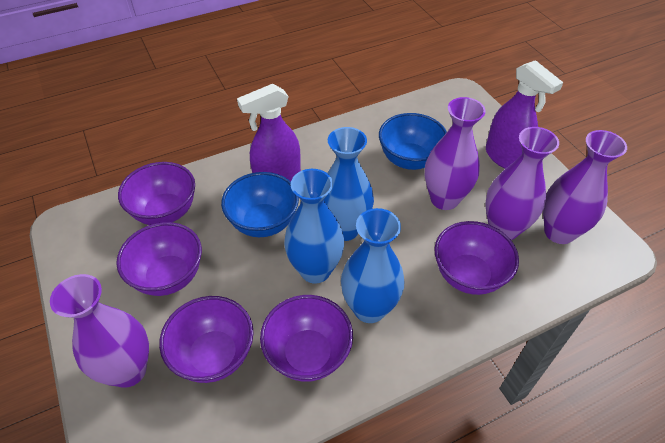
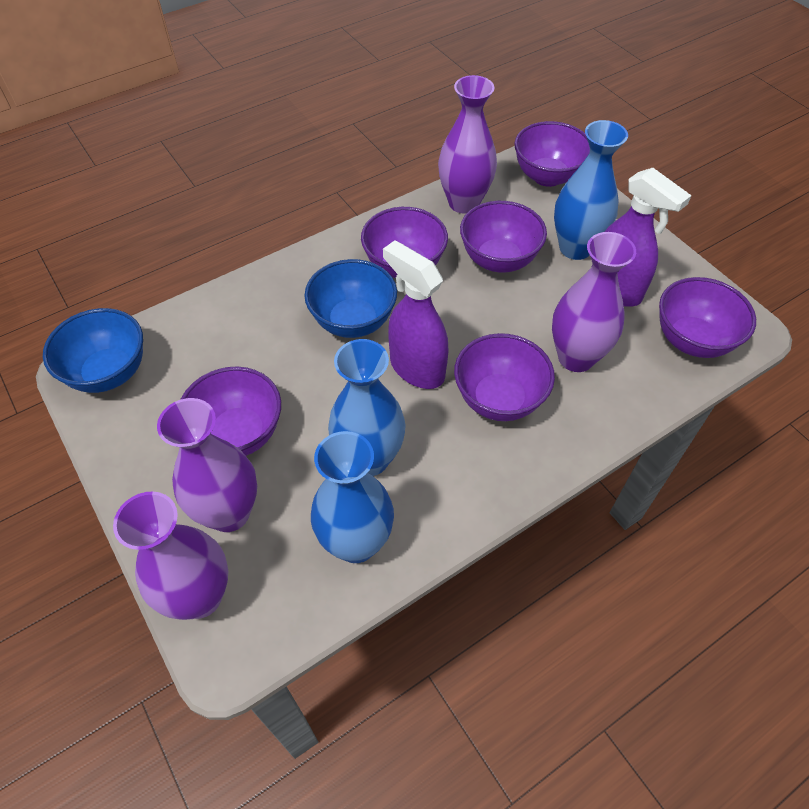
purple bowl: 5 -> 6

